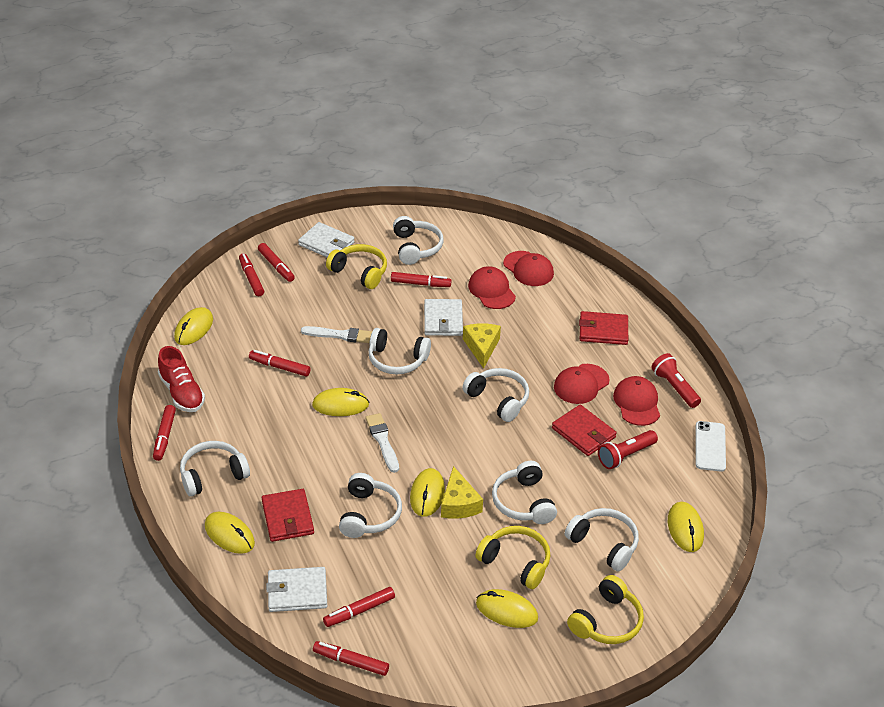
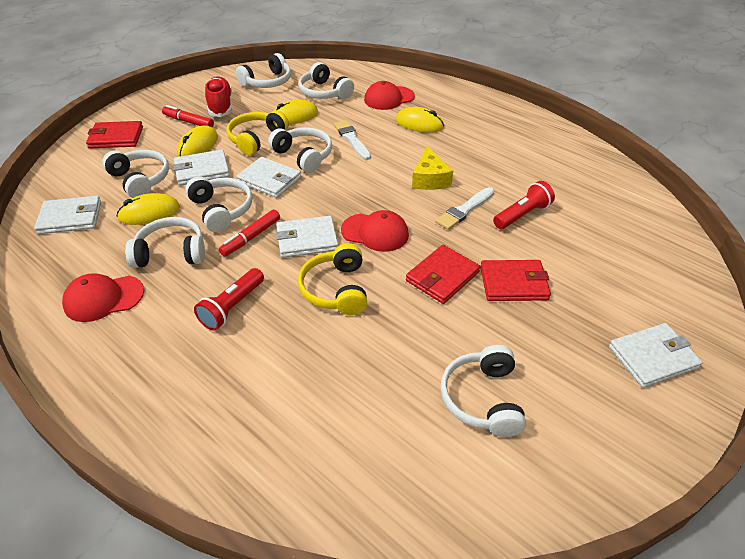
red cap: 4 -> 3
red marker: 7 -> 2
white phone: 1 -> 0
white wallet: 3 -> 5
yellow cheese: 2 -> 1
yellow headphones: 3 -> 2
yellow mouse: 6 -> 4

